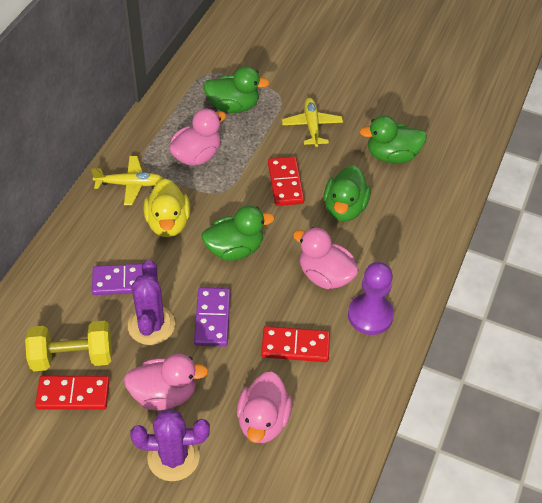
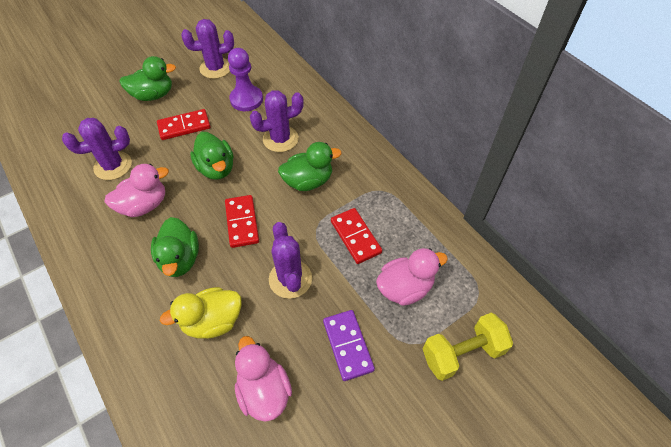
pink duck: 4 -> 3
purple cactus: 2 -> 4
purple domino: 2 -> 1
yellow plane: 2 -> 0

